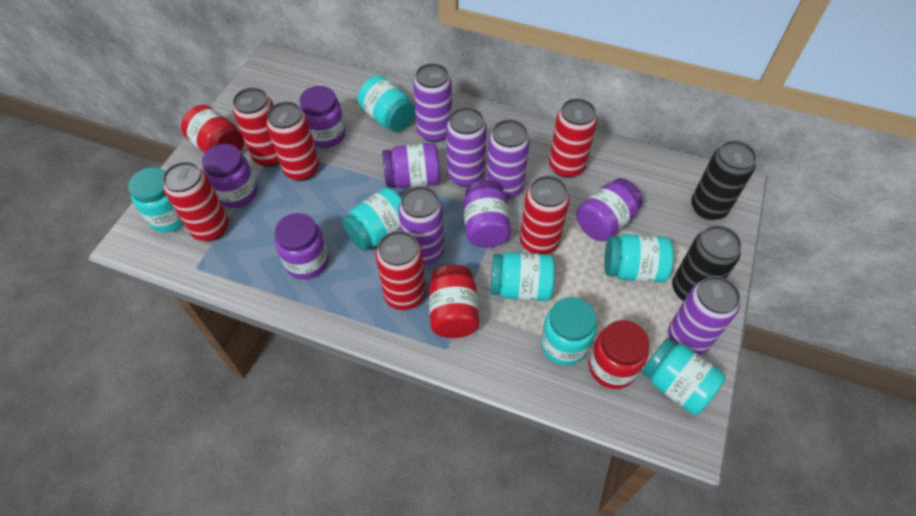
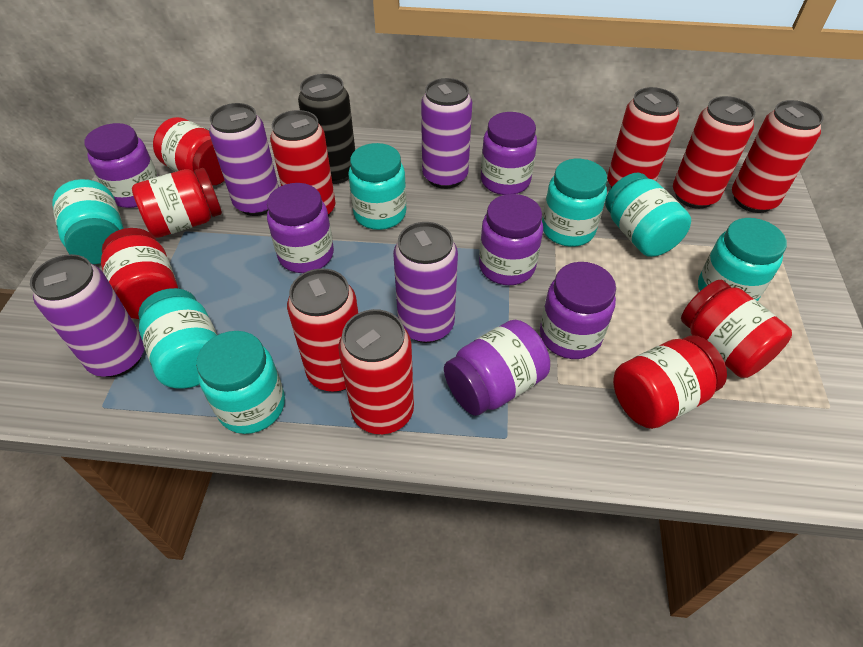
black can: 2 -> 1
purple can: 5 -> 4
red jar: 3 -> 5

